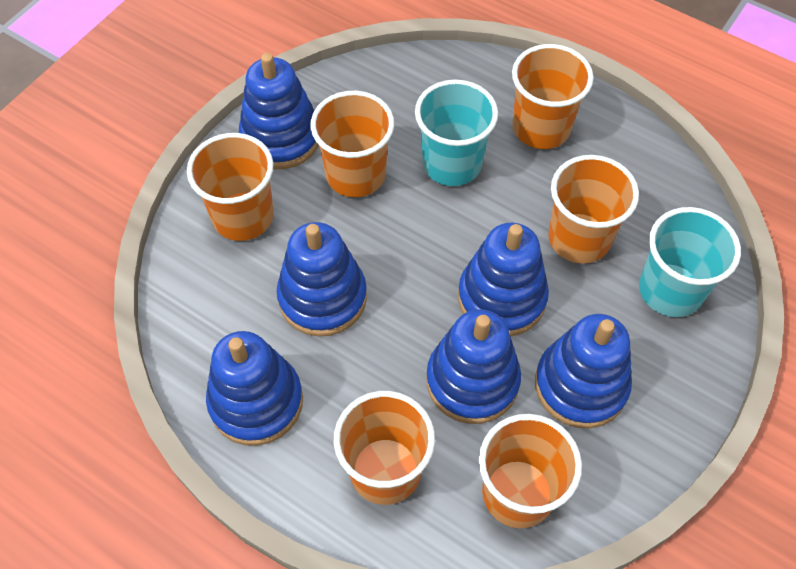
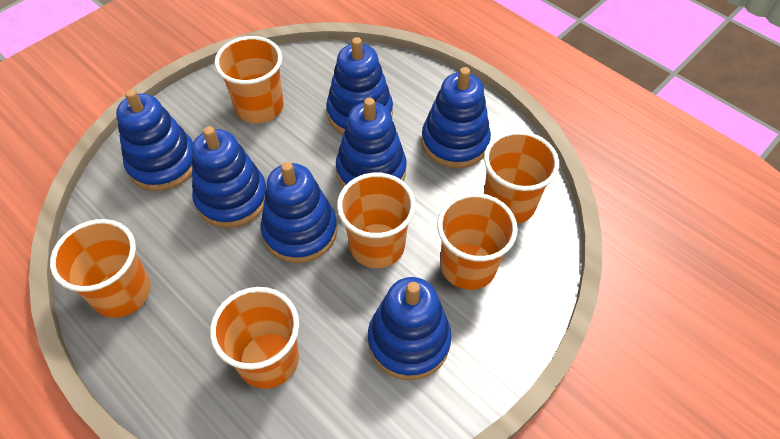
blue stacking toy: 6 -> 7
turquoise cup: 2 -> 0

